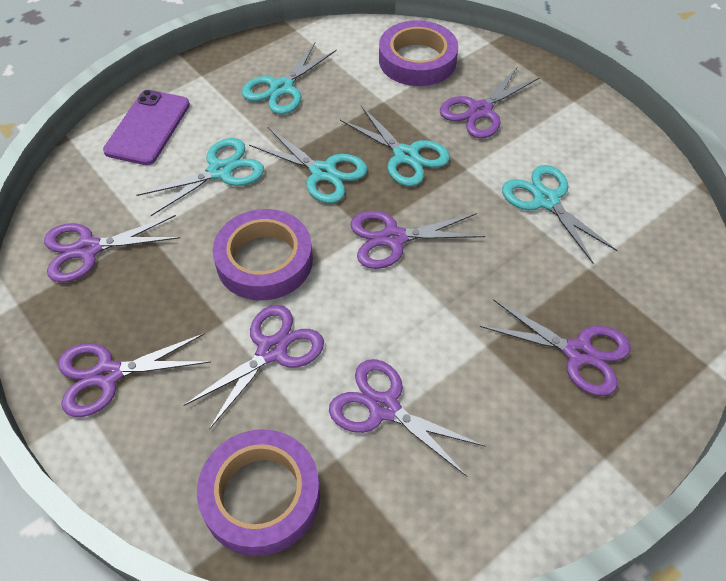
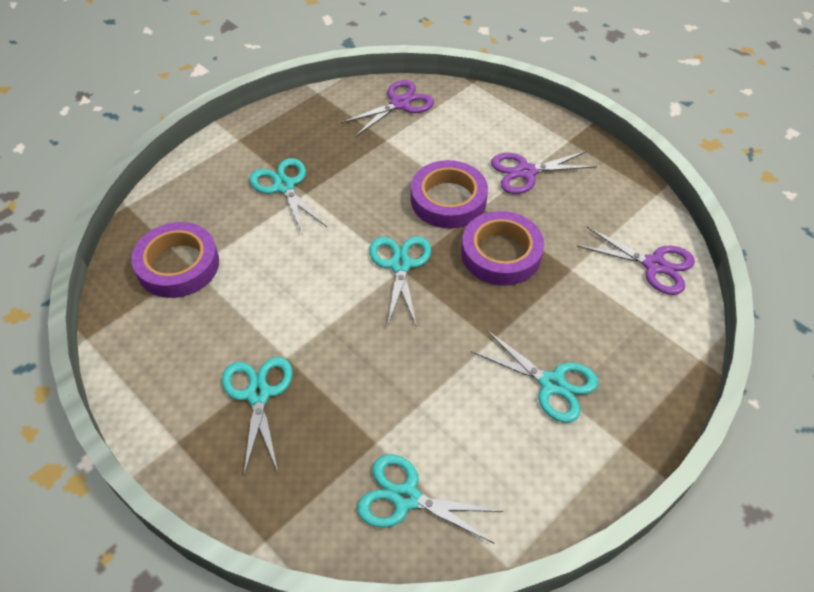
purple phone: 1 -> 0
purple scissors: 7 -> 3

